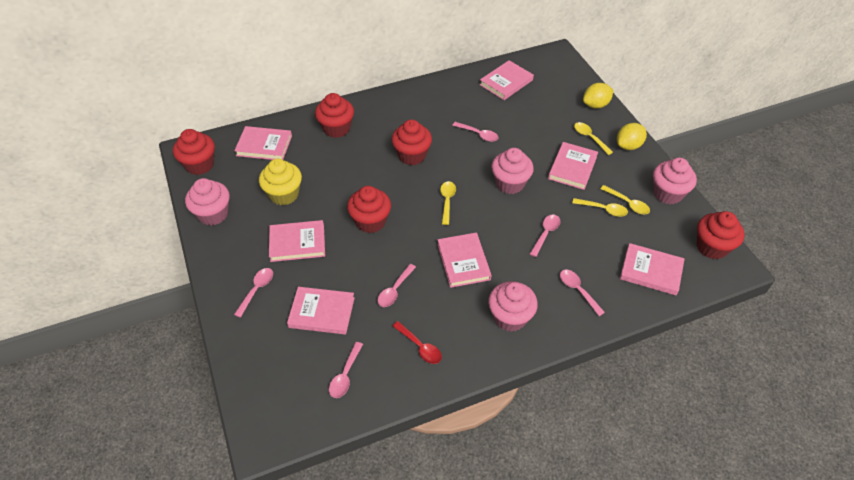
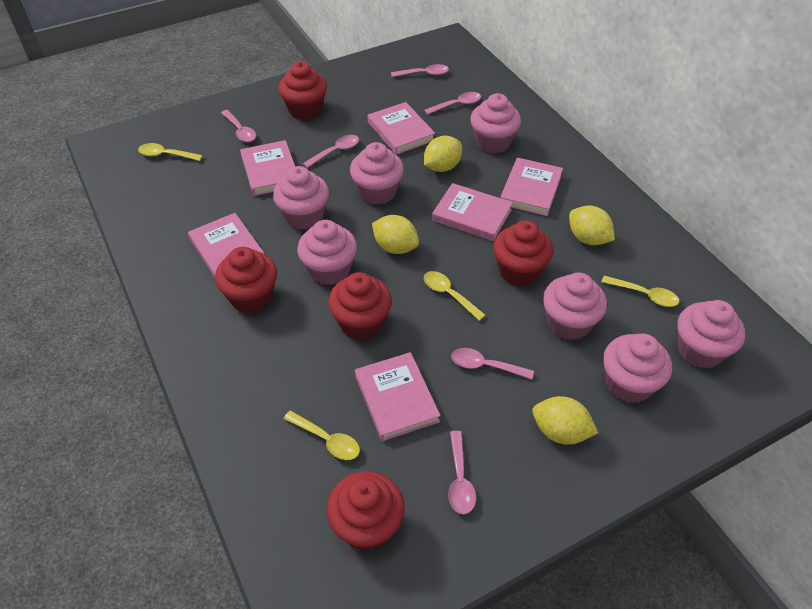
pink book: 7 -> 6
pink cupcake: 4 -> 7
red spoon: 1 -> 0
yellow cupcake: 1 -> 0
yellow lemon: 2 -> 4

